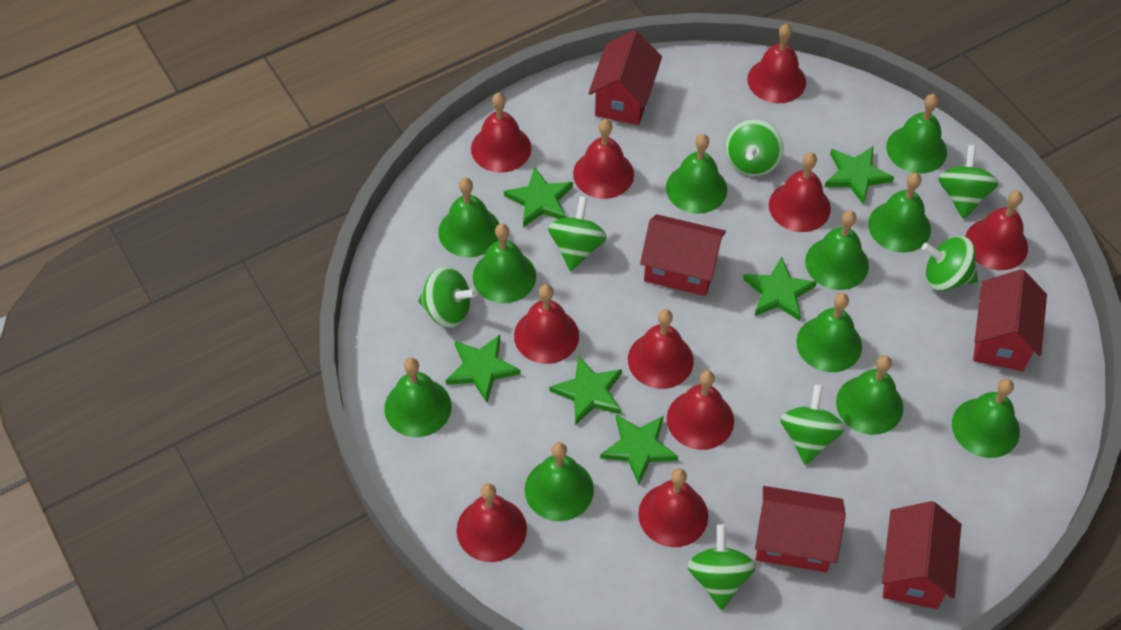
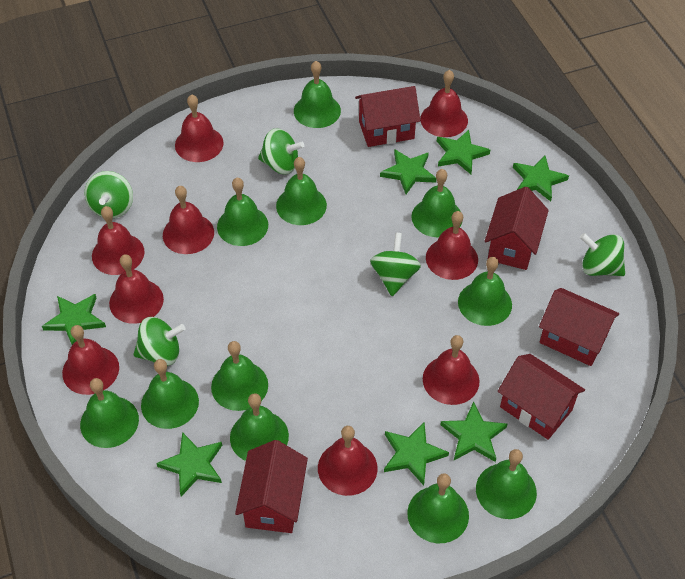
green spinning top: 7 -> 5
green star: 6 -> 7
red bell: 10 -> 9

